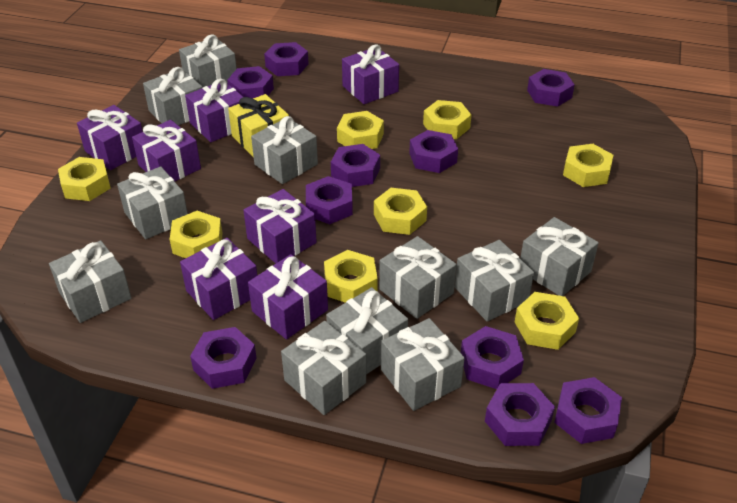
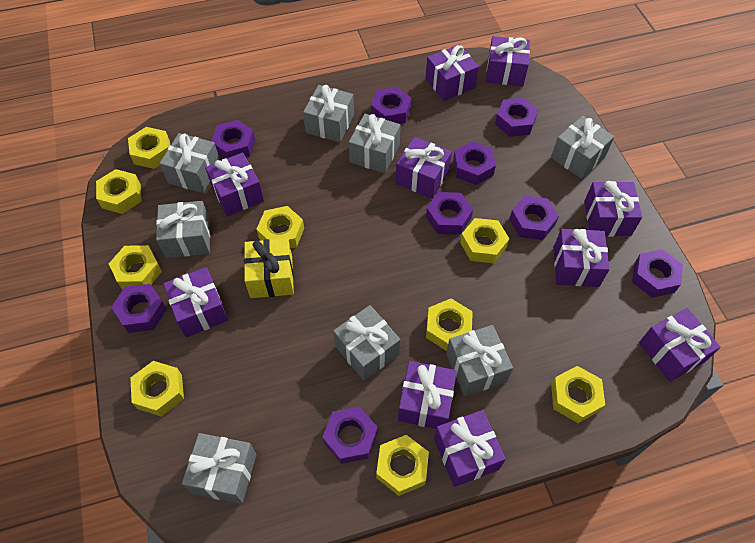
grey gift: 11 -> 8
purple gift: 7 -> 10
purple nut: 10 -> 9
yellow nut: 8 -> 9

